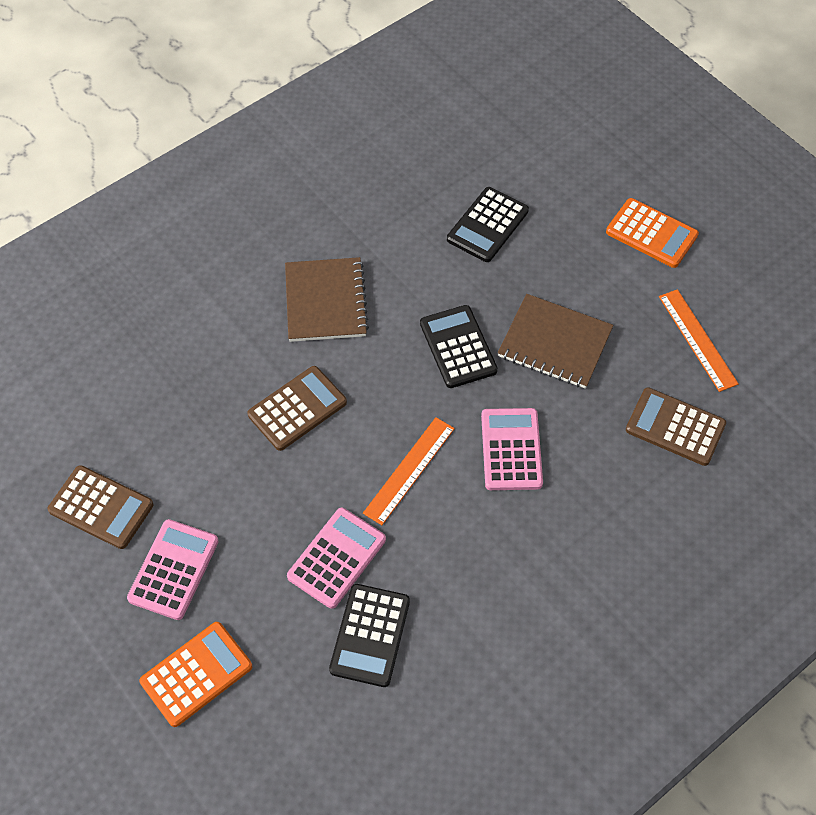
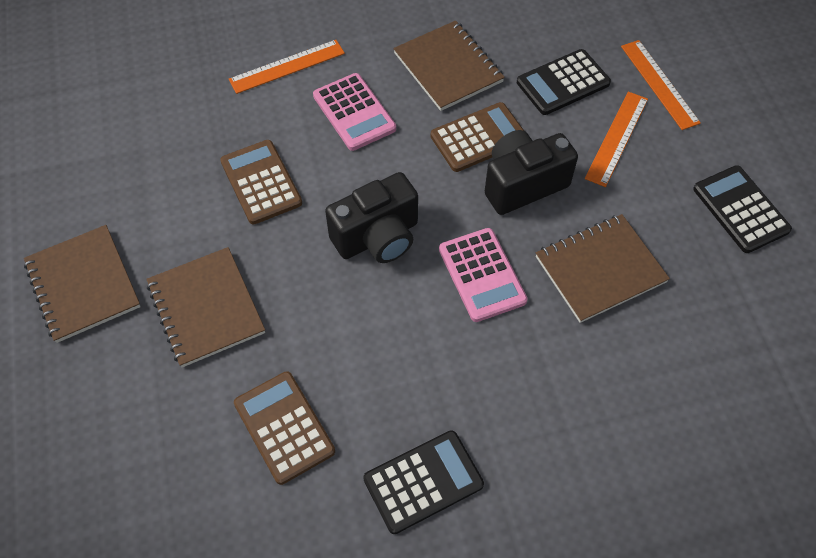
black camera: 0 -> 2
brown notebook: 2 -> 4
orange calculator: 2 -> 0
orange ruler: 2 -> 3
pink calculator: 3 -> 2

